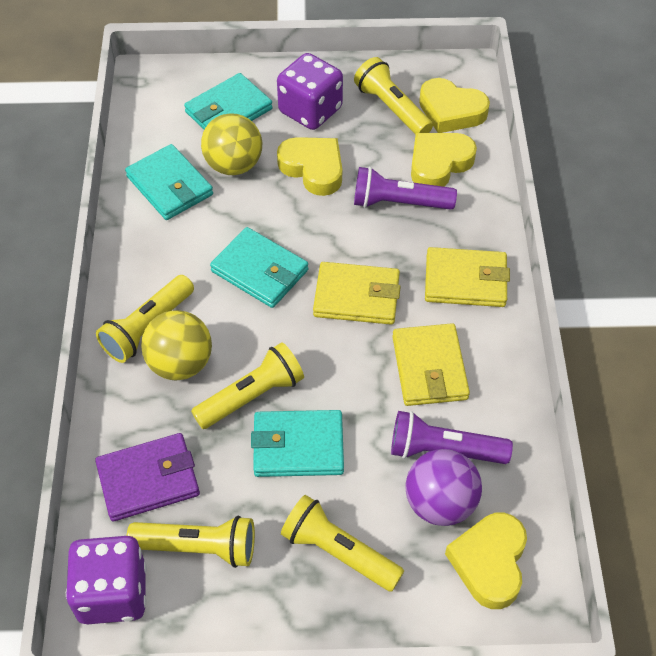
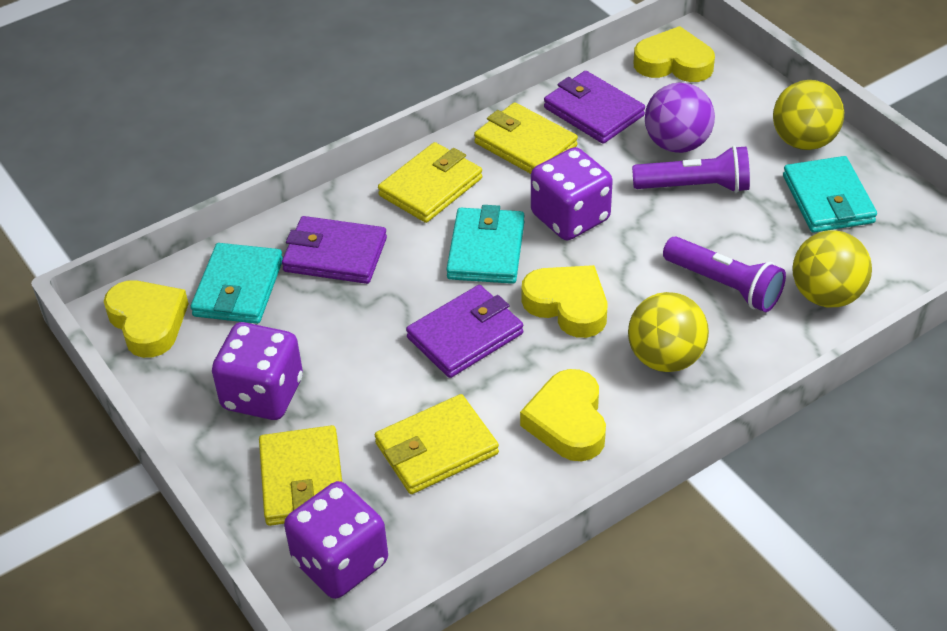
purple dice: 2 -> 3
purple wallet: 1 -> 3
turquoise wallet: 4 -> 3
yellow ball: 2 -> 3
yellow flashlight: 5 -> 0
yellow wallet: 3 -> 4

